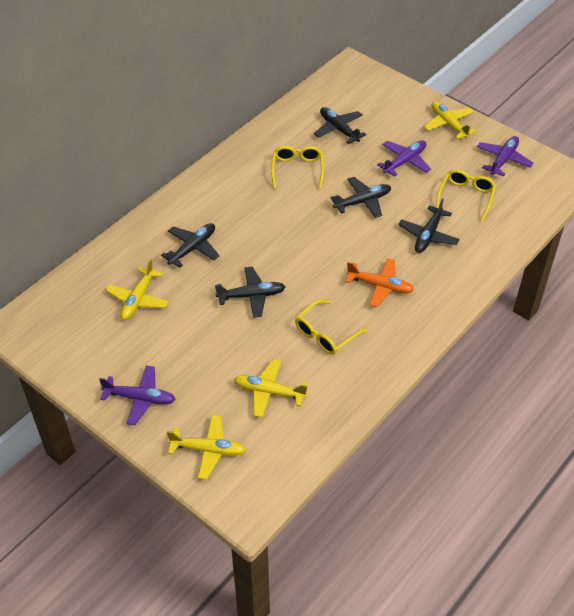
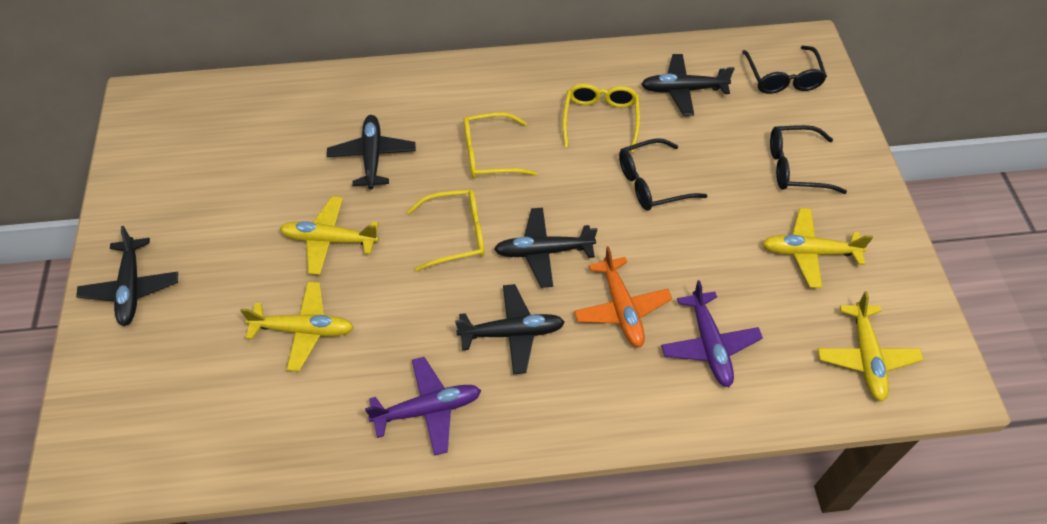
black glasses: 0 -> 3
purple plane: 3 -> 2

